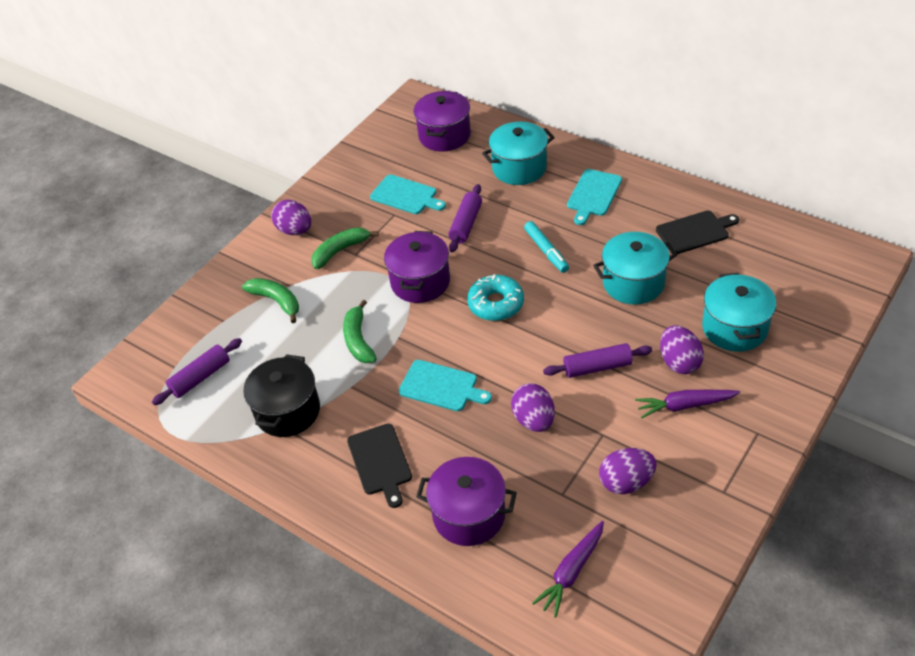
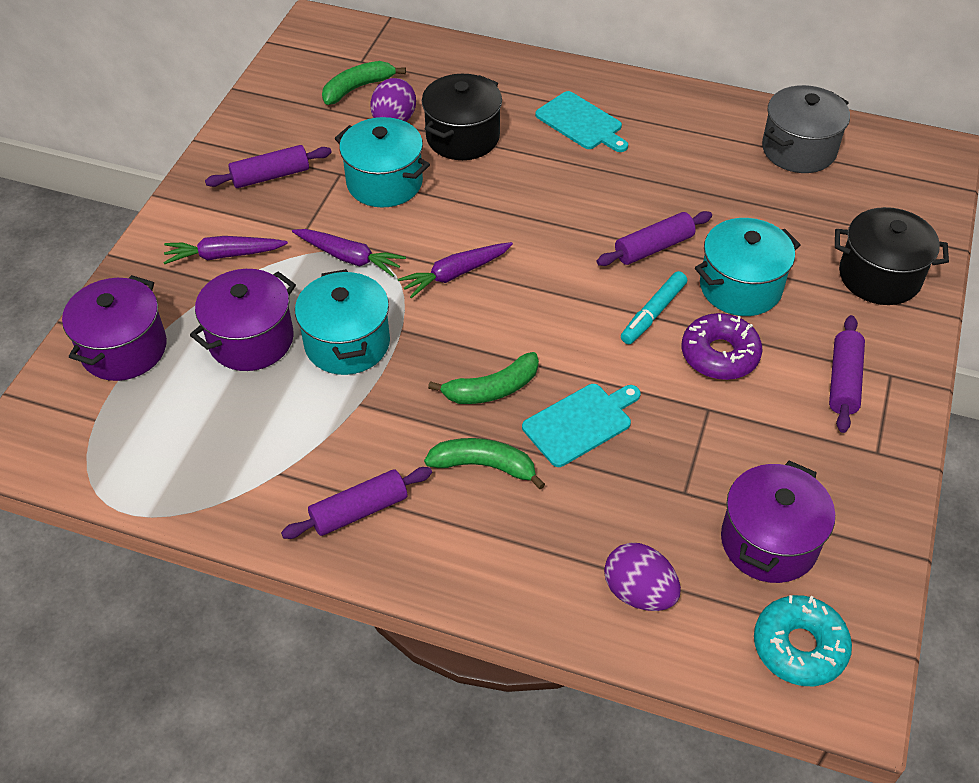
black cutting board: 2 -> 0
black pot: 1 -> 2
grey pot: 0 -> 1
purple carrot: 2 -> 3
purple donut: 0 -> 1
purple egg: 4 -> 2
purple rolling pin: 3 -> 4
turquoise cutting board: 3 -> 2

